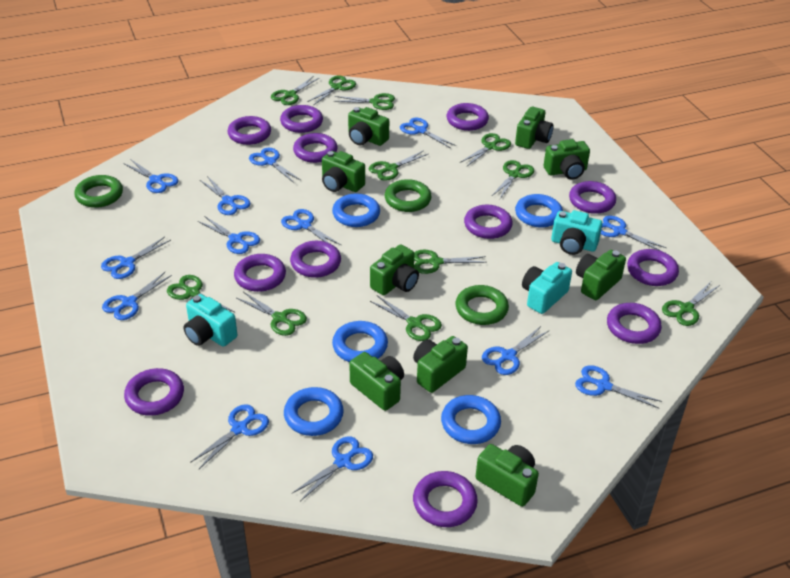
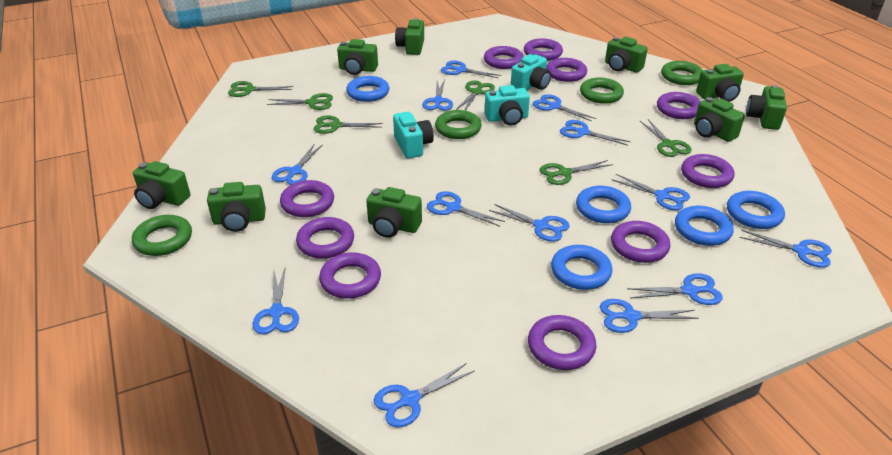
green ring: 3 -> 4
green scissors: 11 -> 6
purple ring: 12 -> 10

